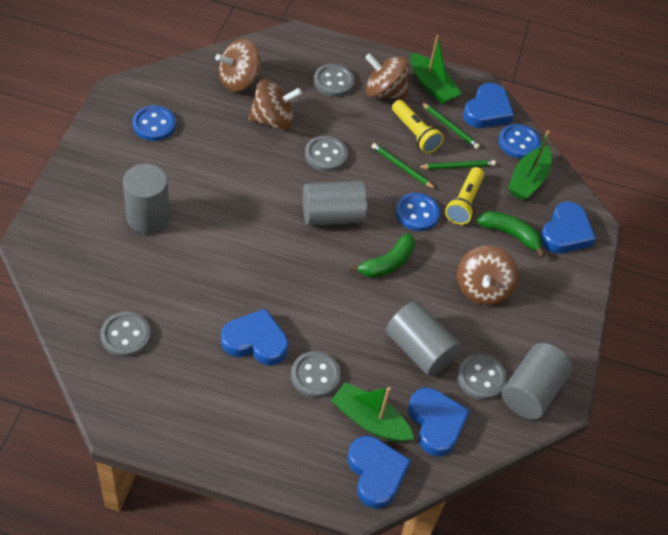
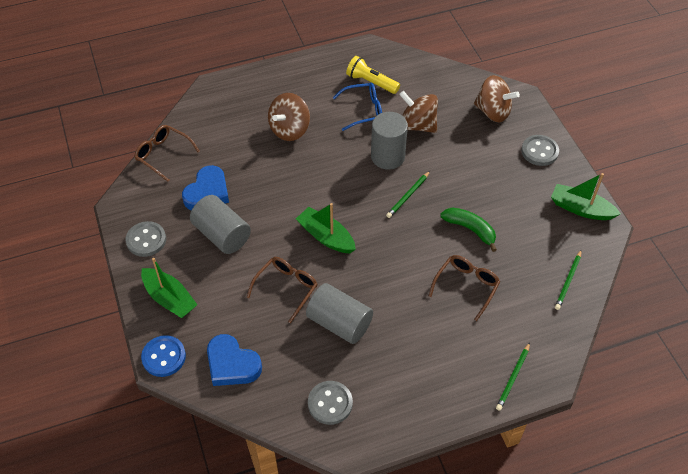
blue button: 3 -> 1
blue glasses: 0 -> 1
blue heart: 5 -> 2
brown glasses: 0 -> 3
brown spinning top: 4 -> 3
green banana: 2 -> 1
grey button: 5 -> 3
grey cylinder: 4 -> 3
yellow flashlight: 2 -> 1

